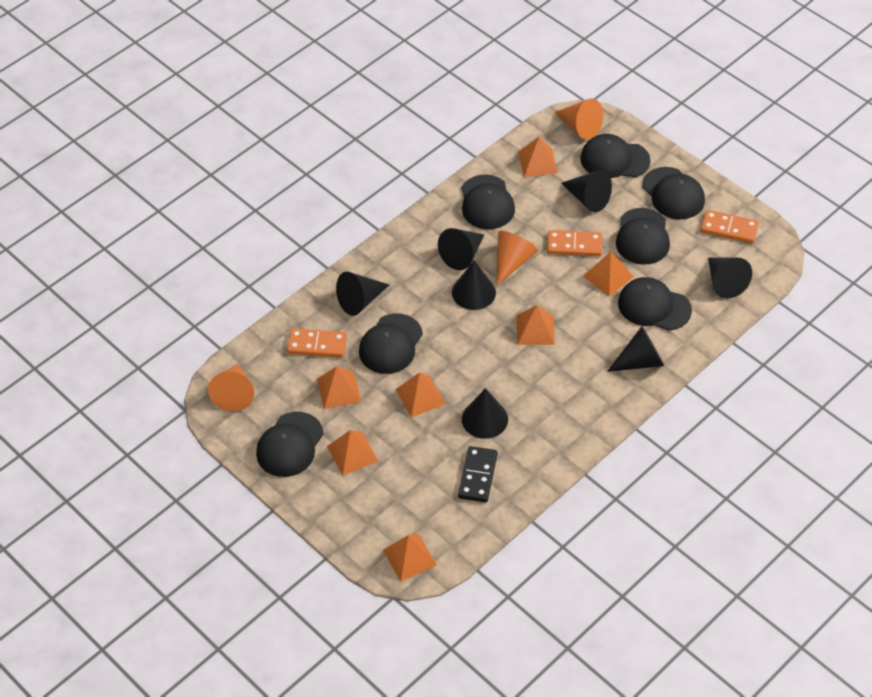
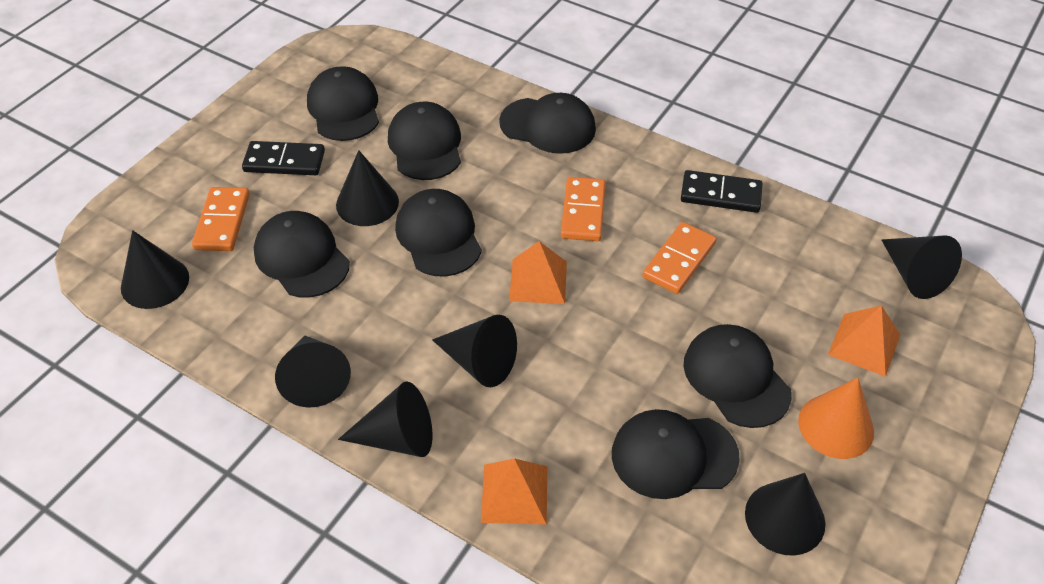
black domino: 1 -> 2
orange cone: 3 -> 1
orange pyramid: 7 -> 3

